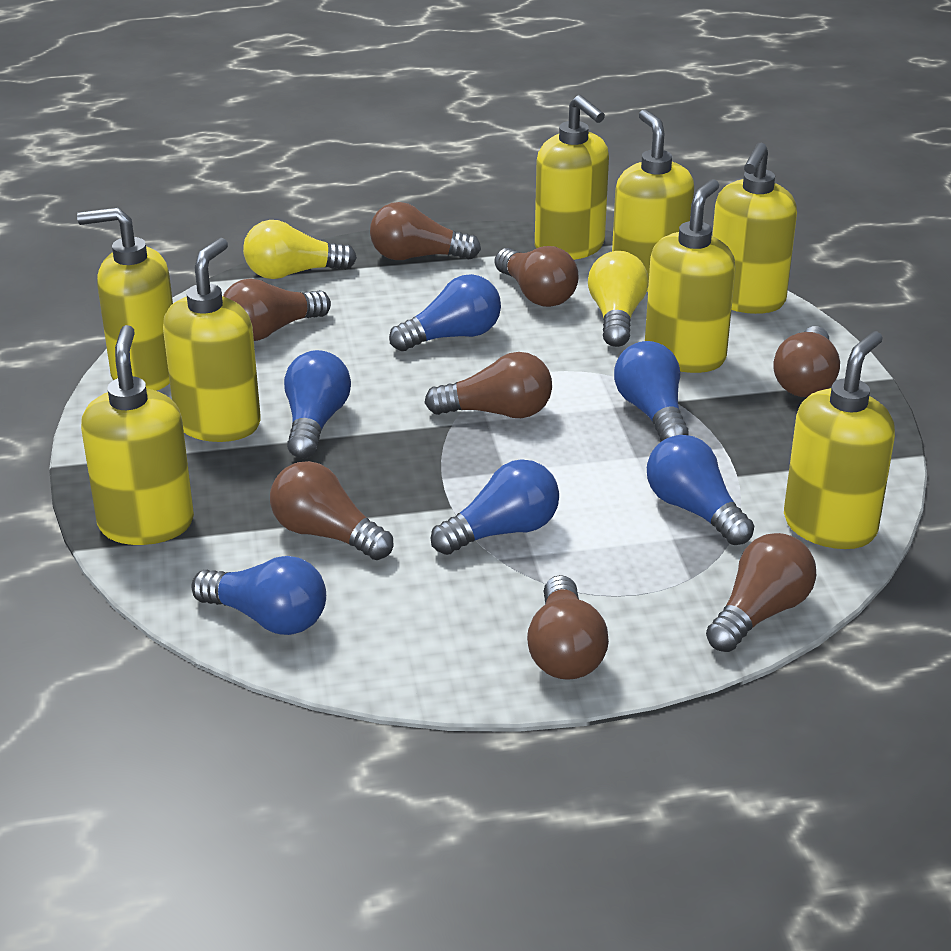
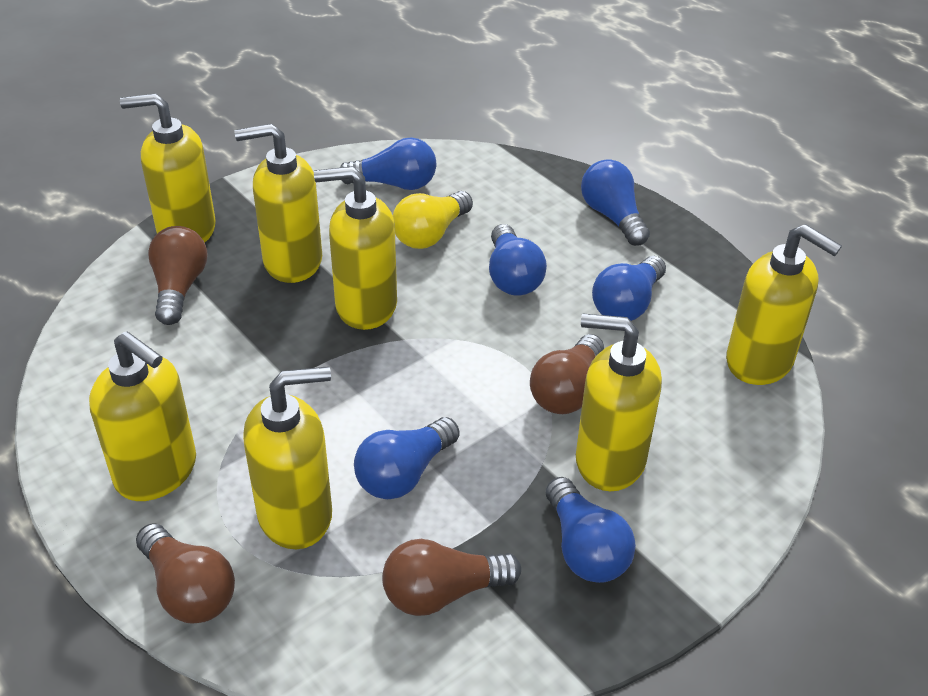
brown light bulb: 8 -> 4
yellow light bulb: 2 -> 1
yellow soap dispenser: 8 -> 7

